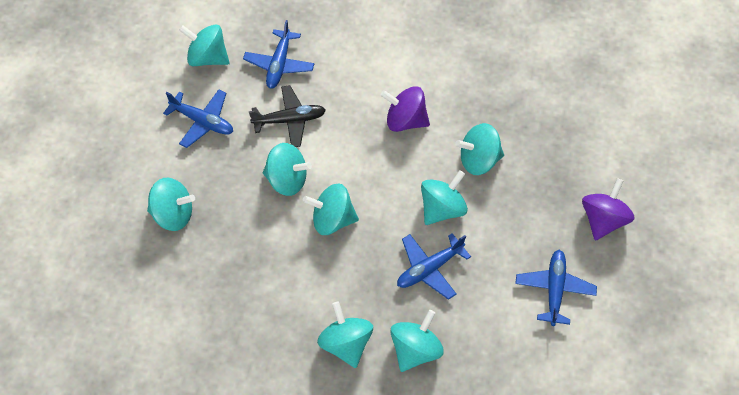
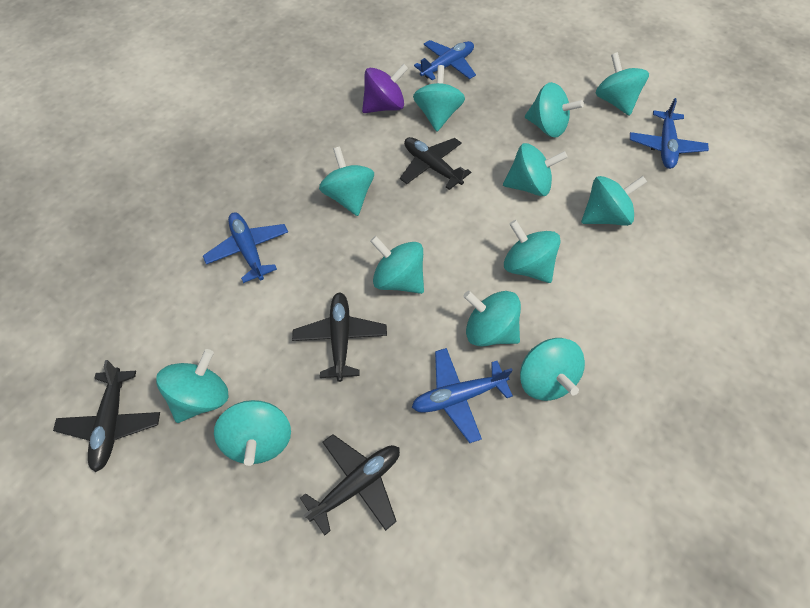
black plane: 1 -> 4
purple spinning top: 2 -> 1
turquoise spinning top: 8 -> 12

